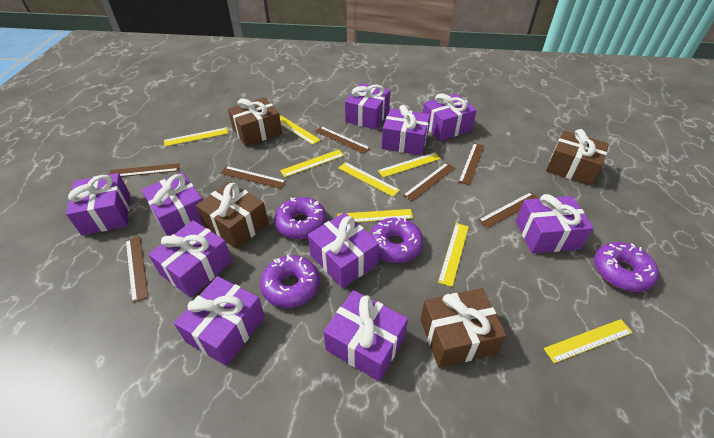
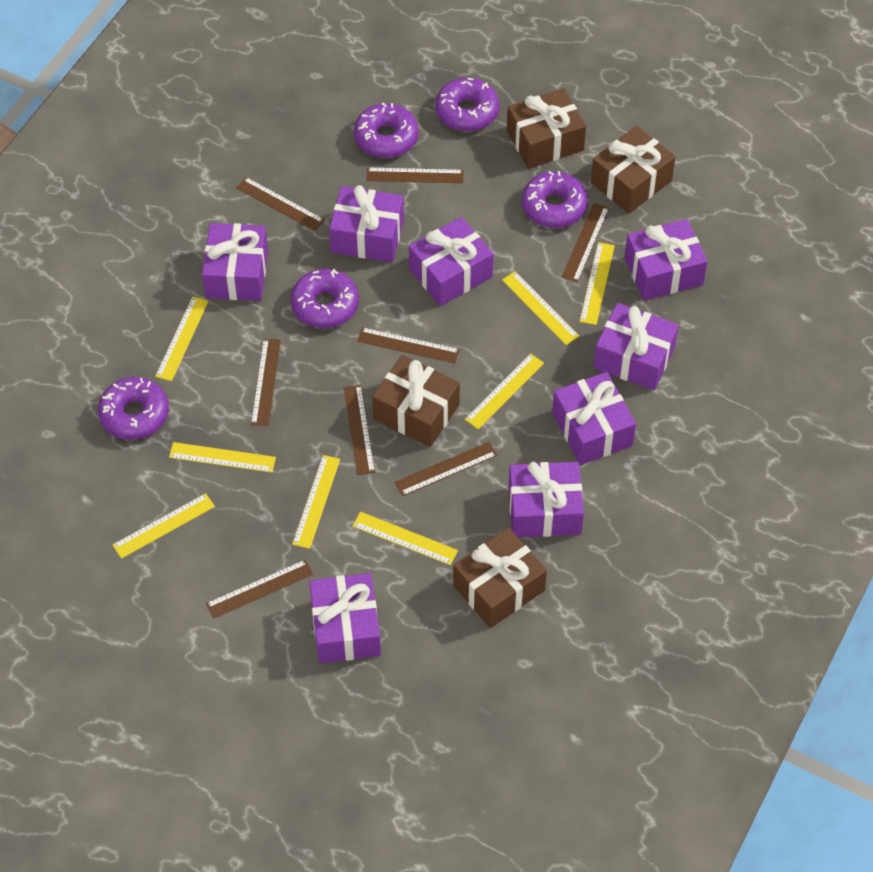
brown ruler: 7 -> 8
purple donut: 4 -> 5
purple gift: 10 -> 8

